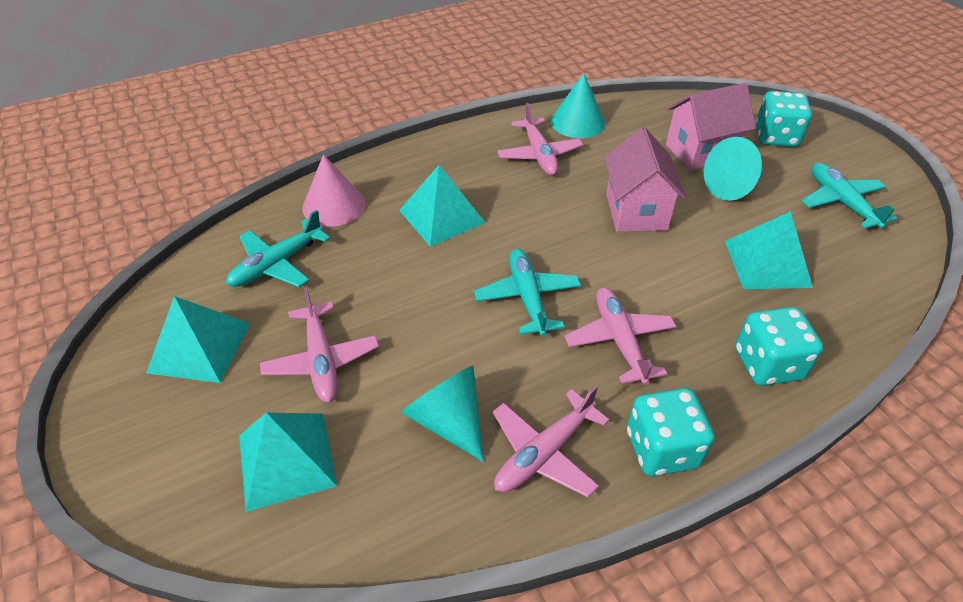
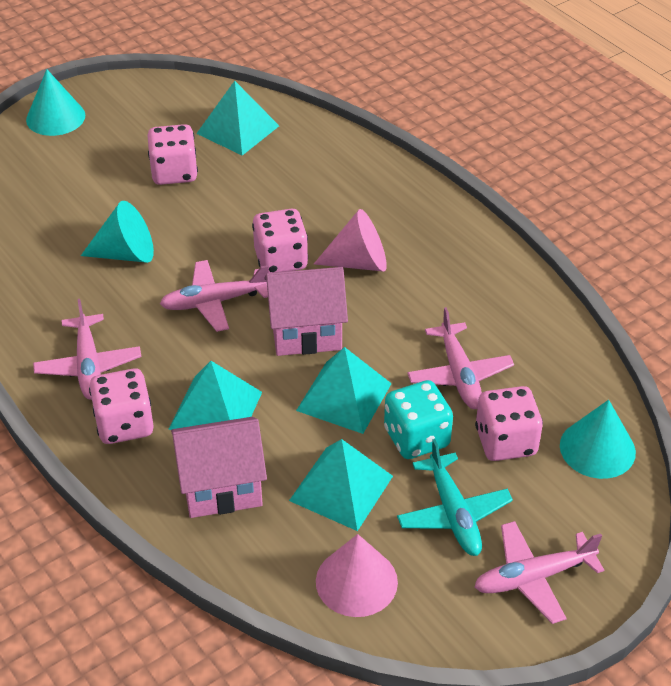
pink cone: 1 -> 2
pink dice: 0 -> 4
turquoise dice: 3 -> 1
turquoise plane: 3 -> 1

